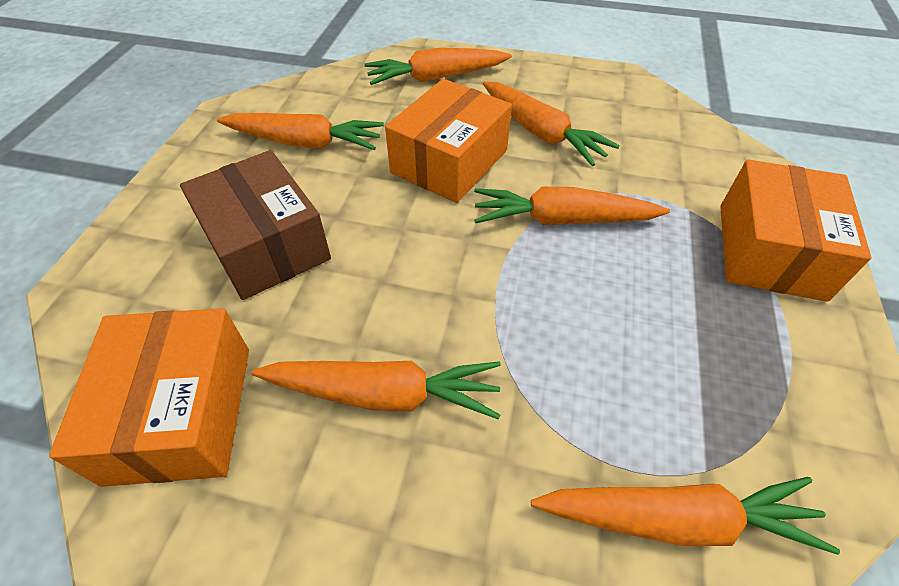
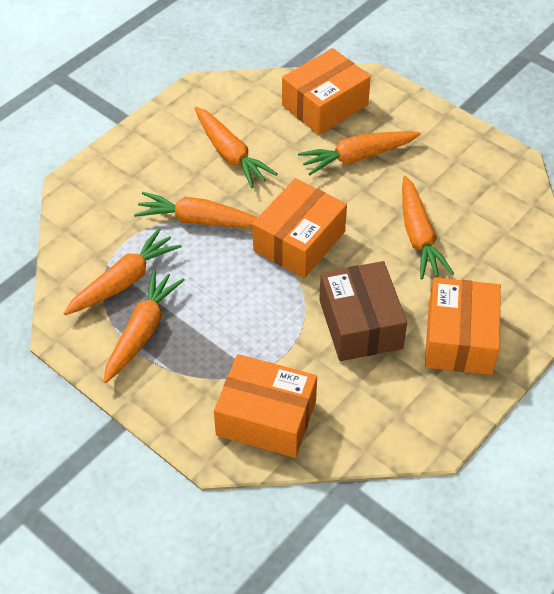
orange box: 3 -> 4

